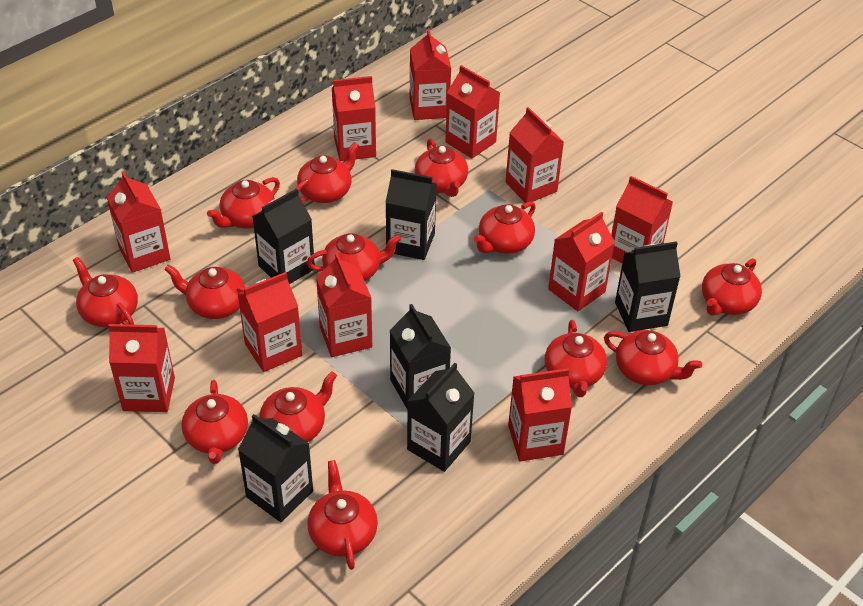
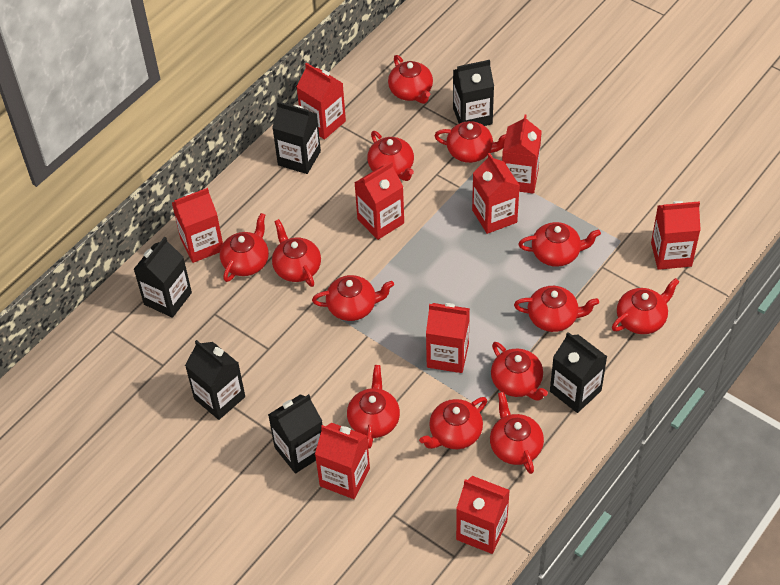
red carton: 11 -> 9

